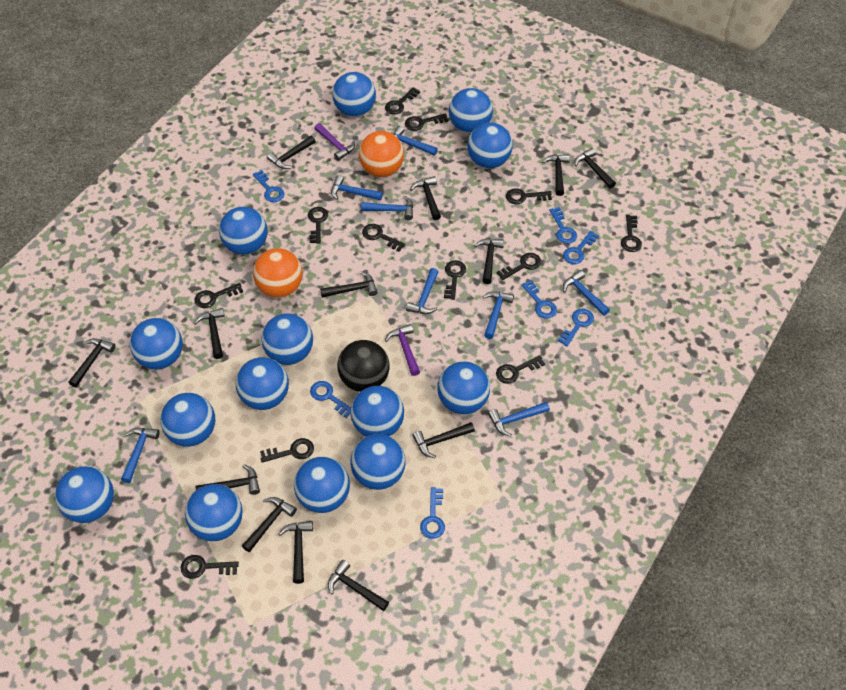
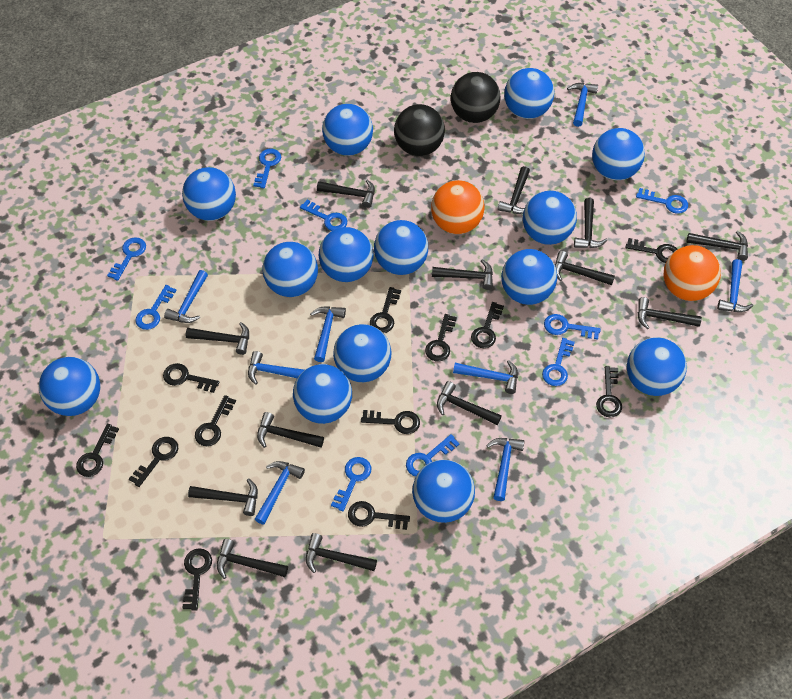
black ball: 1 -> 2
blue key: 7 -> 9
purple hammer: 2 -> 0

